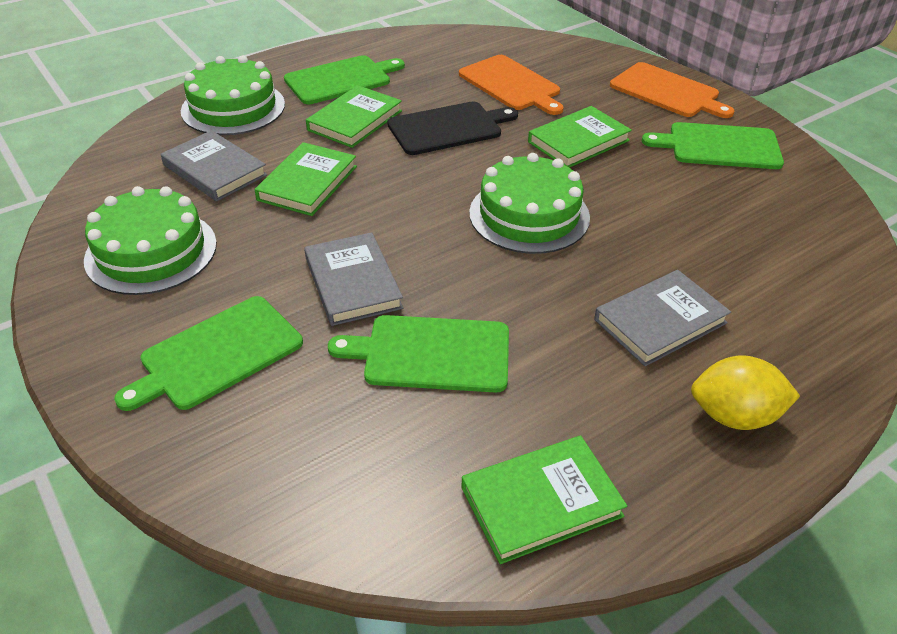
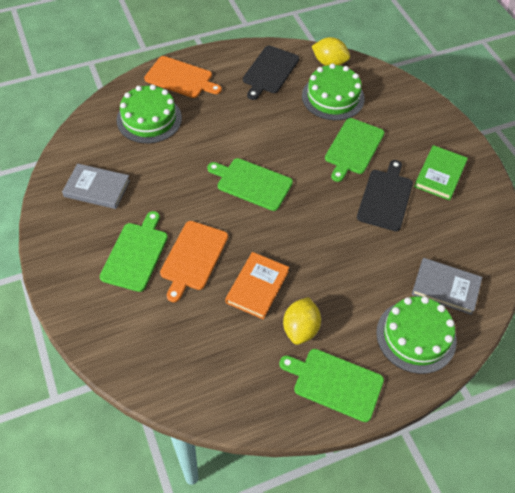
black cutting board: 1 -> 2
green book: 4 -> 1
grey book: 3 -> 2
orange book: 0 -> 1
yellow lemon: 1 -> 2

